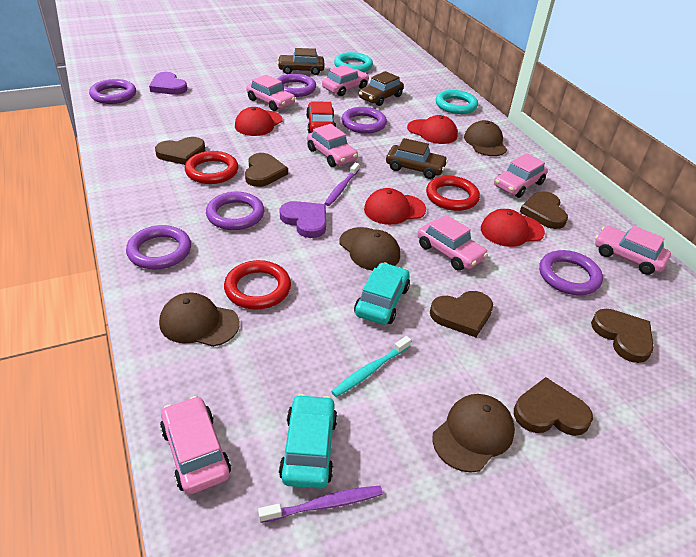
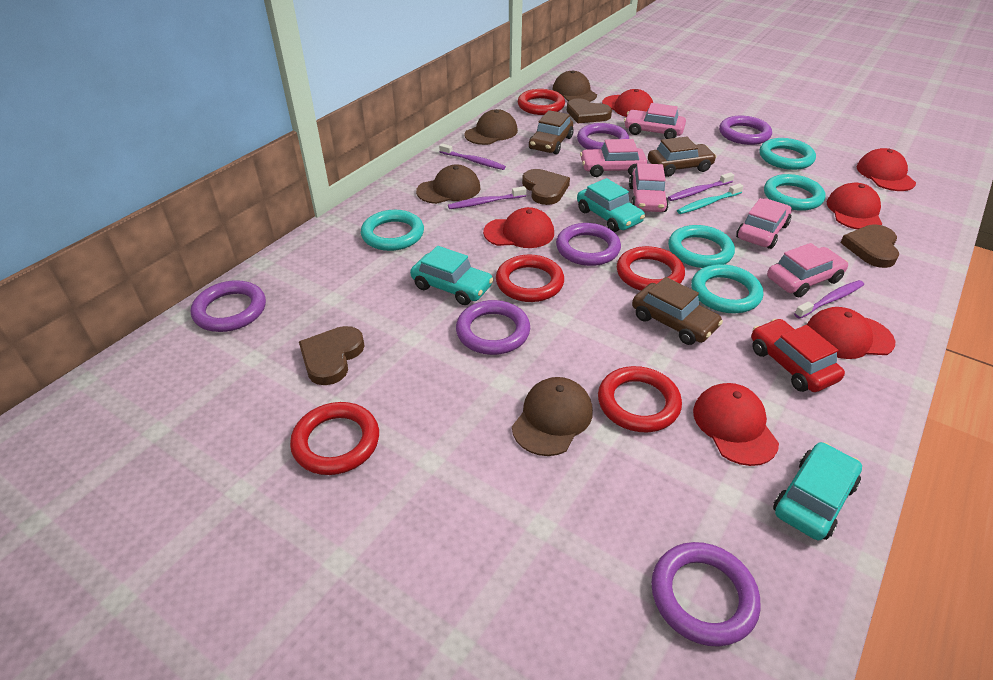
brown heart: 6 -> 4
pink car: 7 -> 5
purple heart: 2 -> 0
purple toothbrush: 2 -> 4
red cap: 4 -> 6
red ring: 3 -> 5
turquoise car: 2 -> 3
turquoise ring: 2 -> 5

